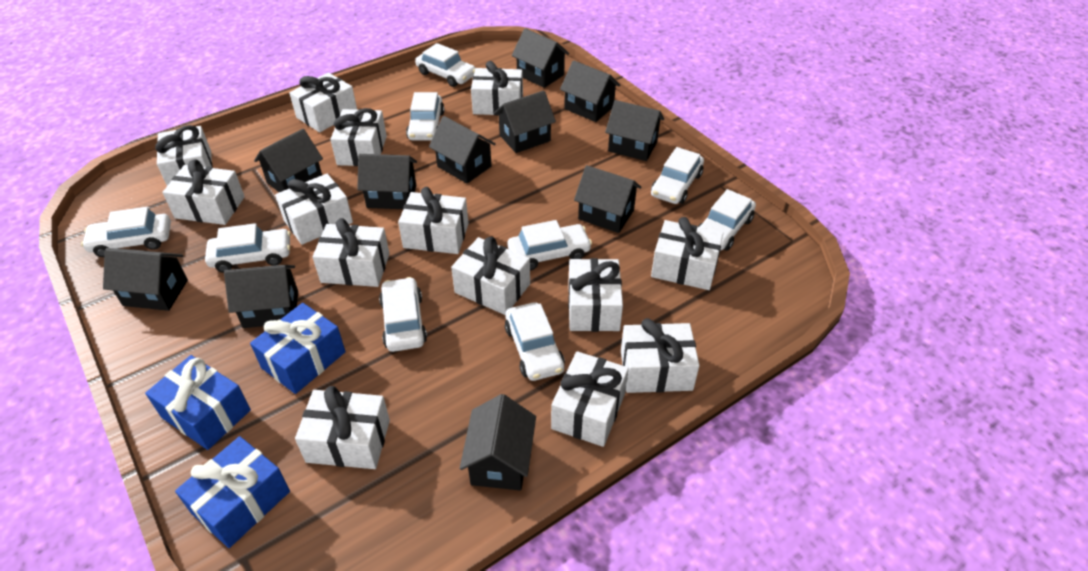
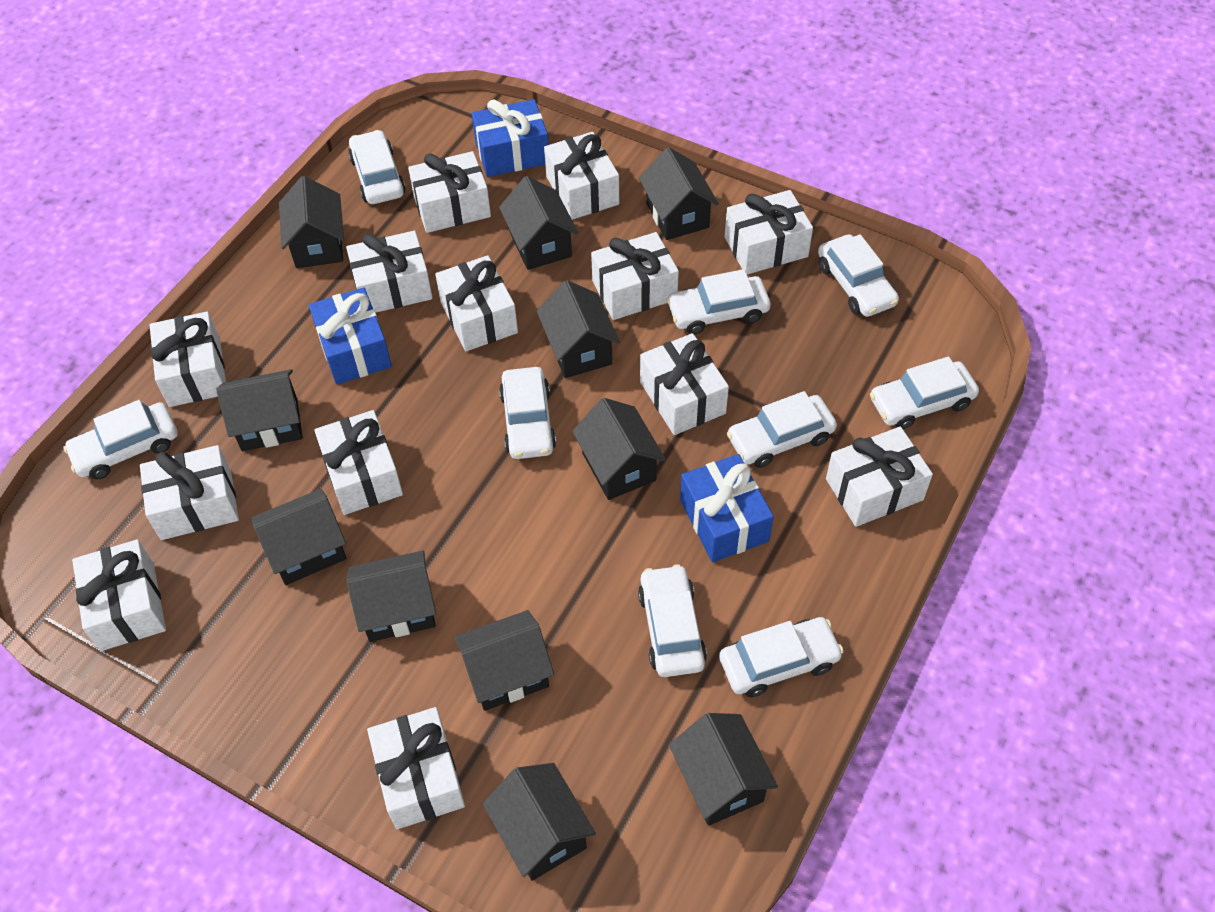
white gift: 14 -> 13

